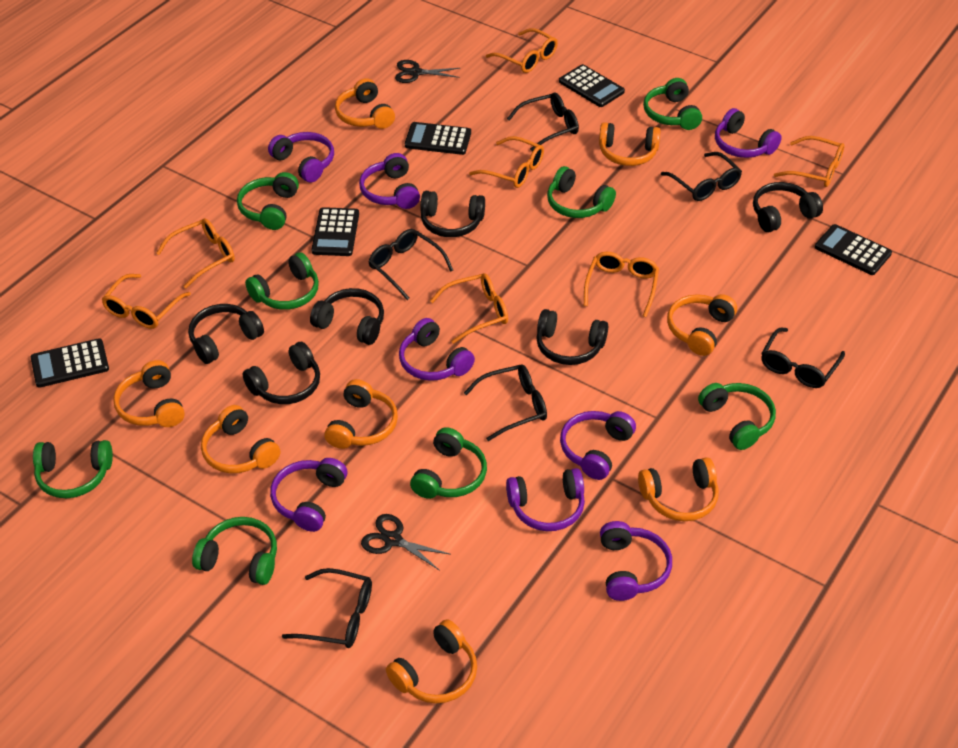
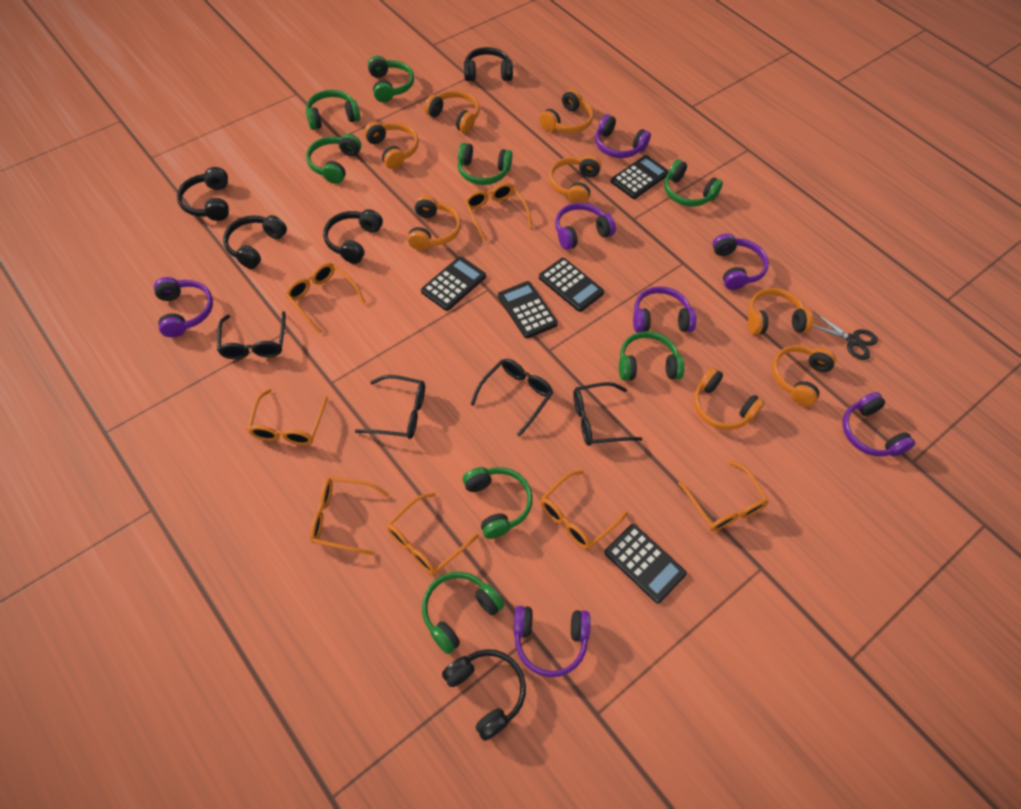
black glasses: 6 -> 4
black headphones: 6 -> 5
black scissors: 2 -> 1
purple headphones: 8 -> 7

